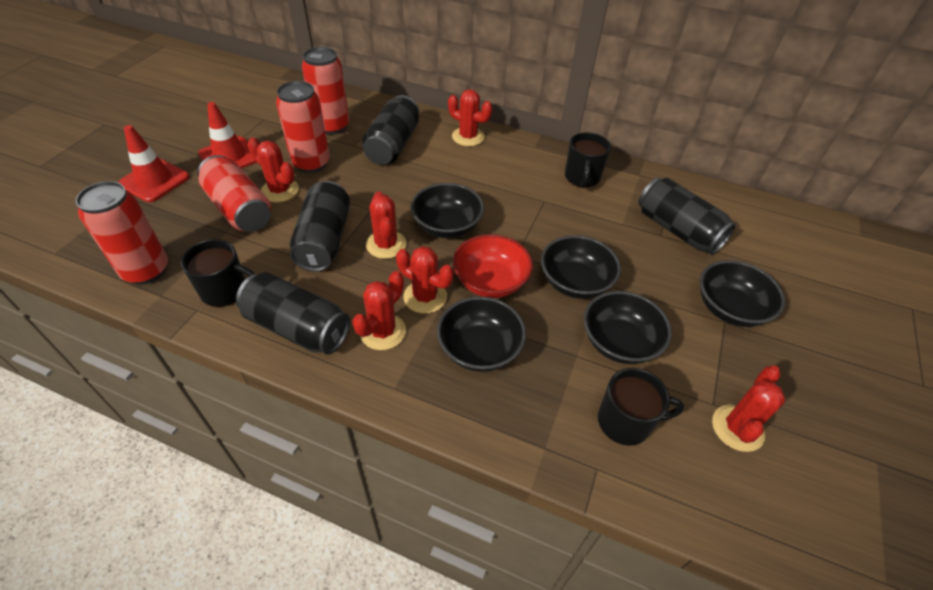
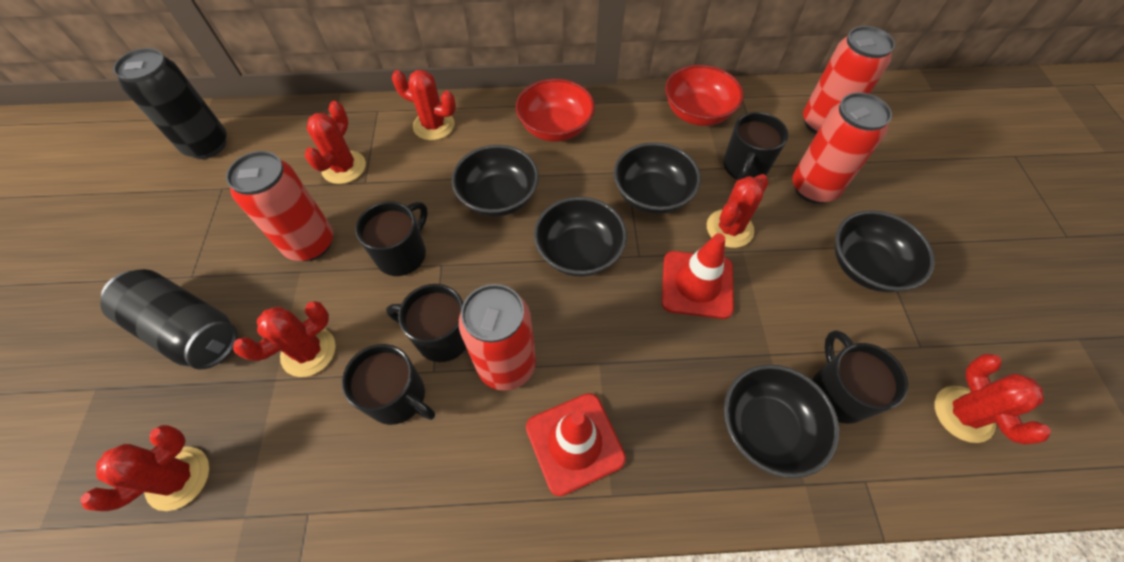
black can: 4 -> 2
black mug: 3 -> 5
red bowl: 1 -> 2

